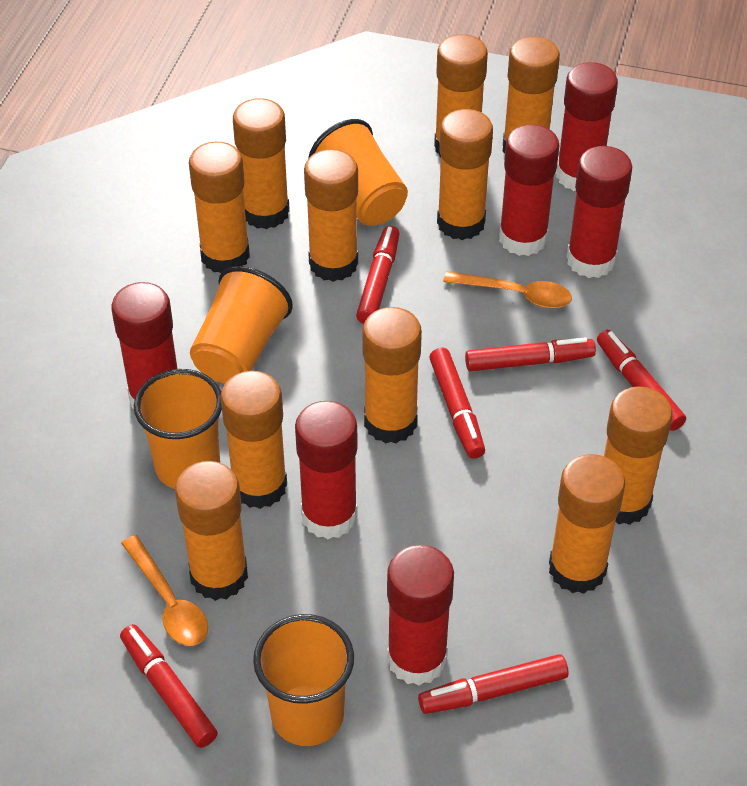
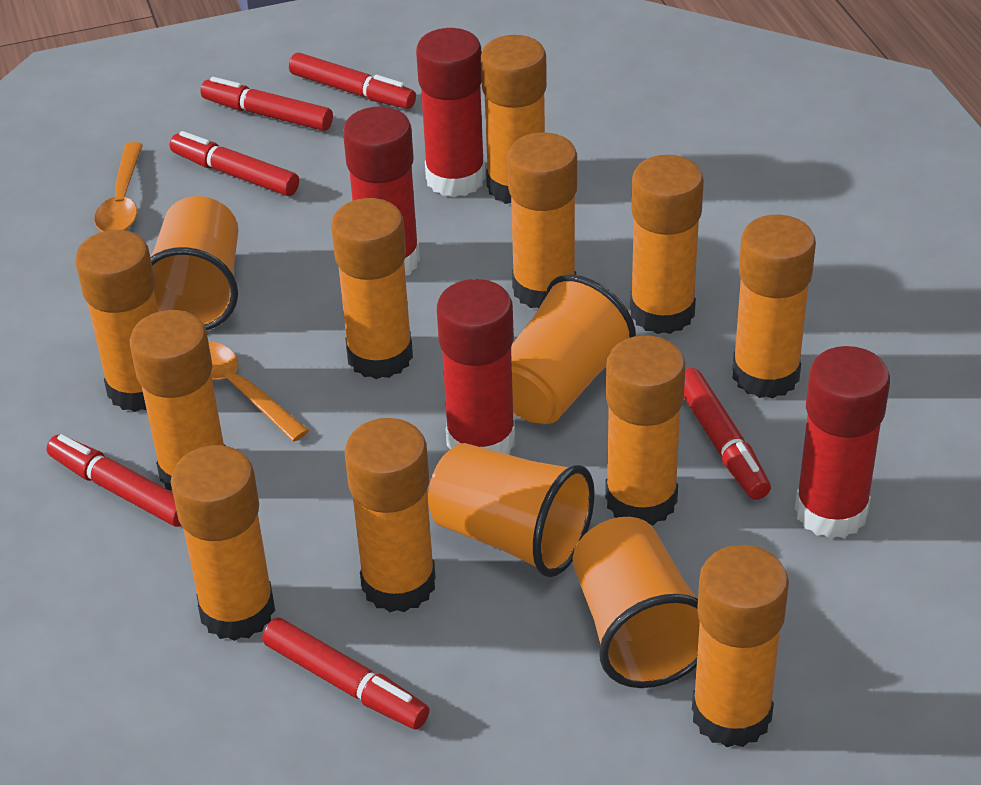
red glue stick: 6 -> 4

